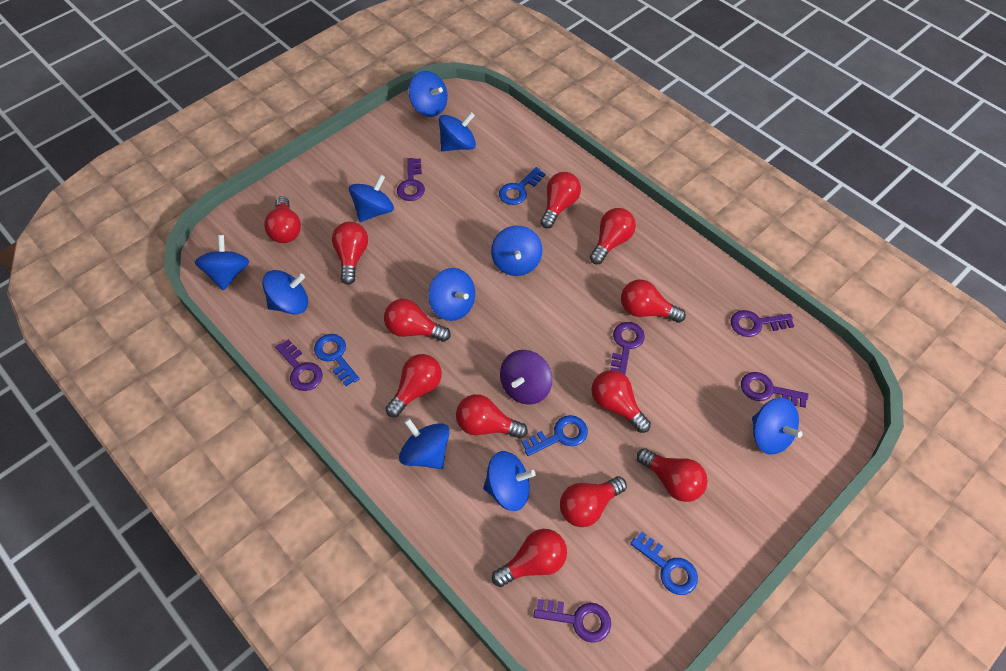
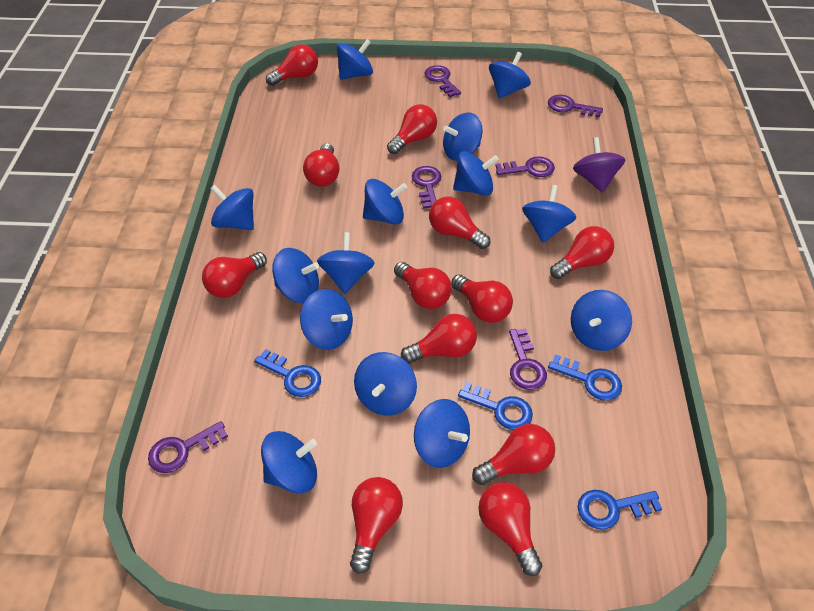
blue spinning top: 10 -> 14

